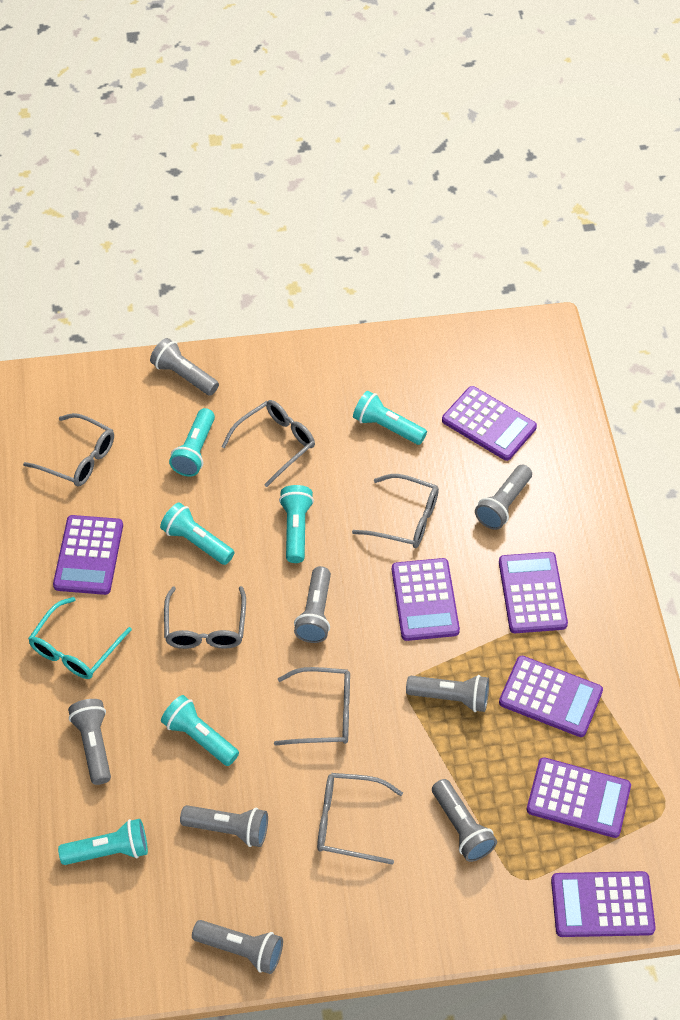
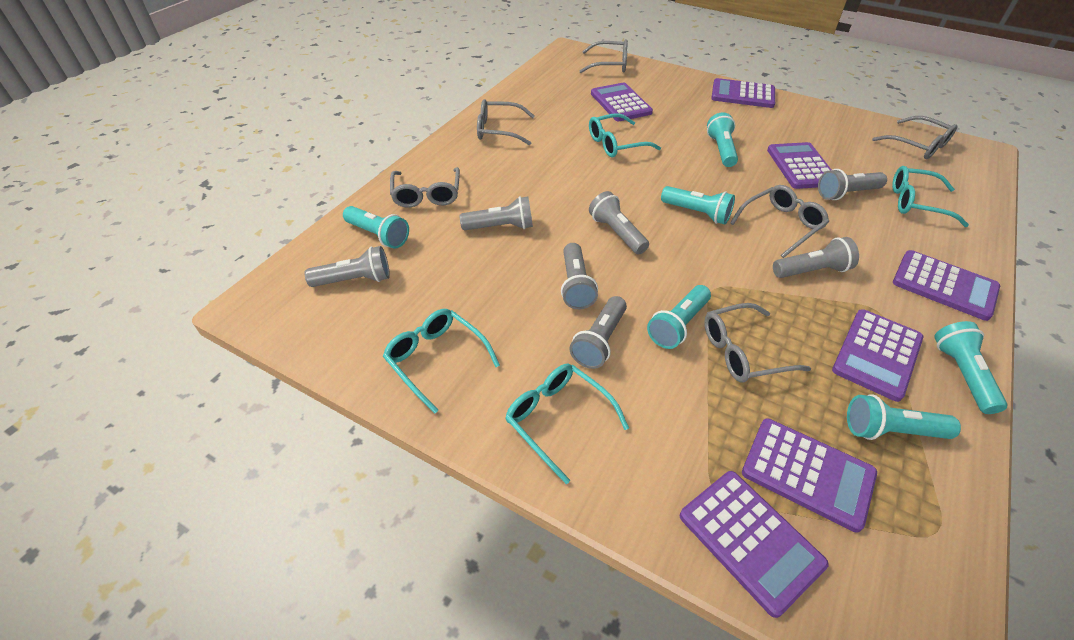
grey flashlight: 8 -> 7
turquoise glasses: 1 -> 4

